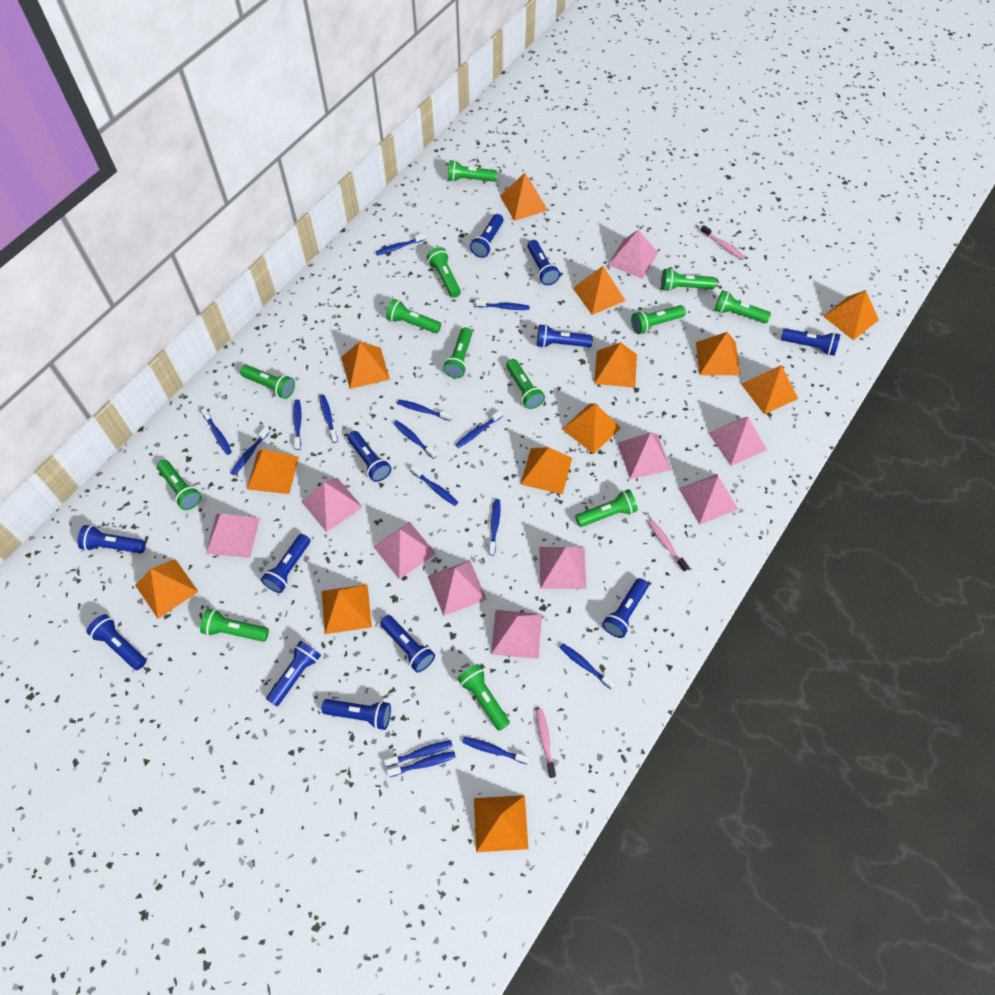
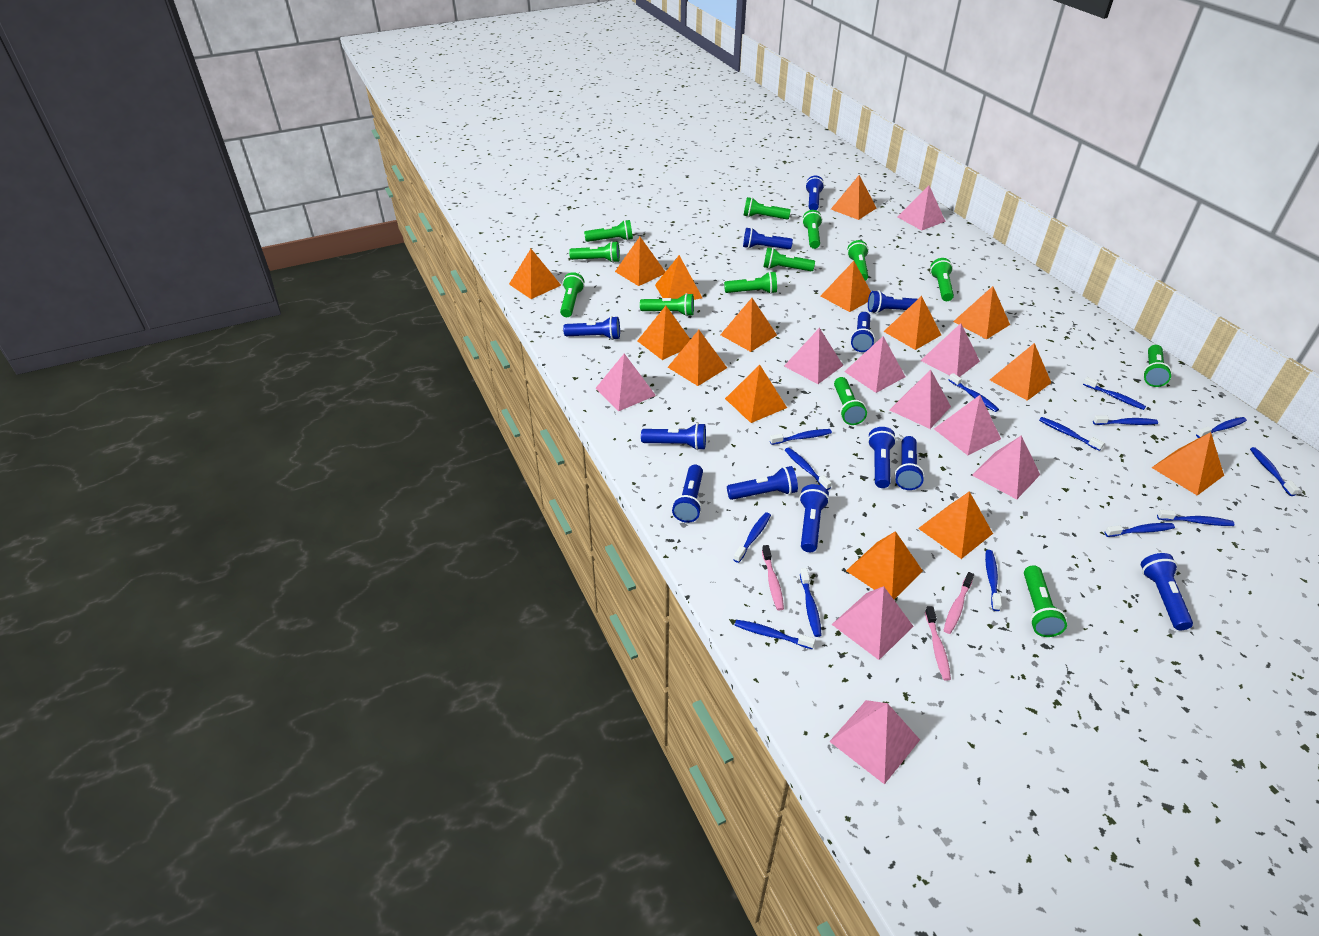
blue toothbrush: 15 -> 14
orange pyramid: 13 -> 15

